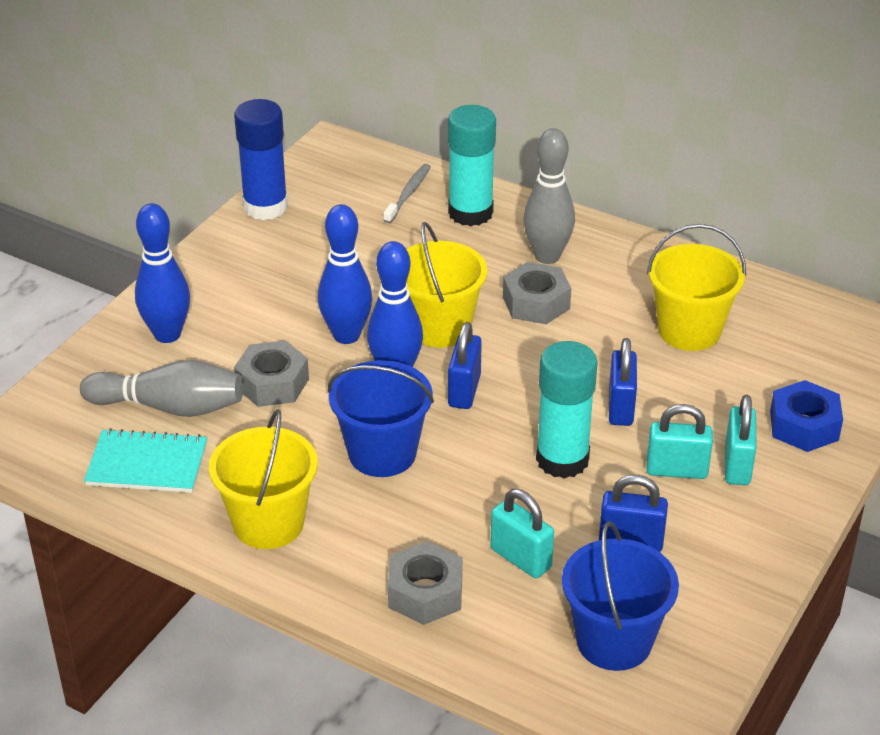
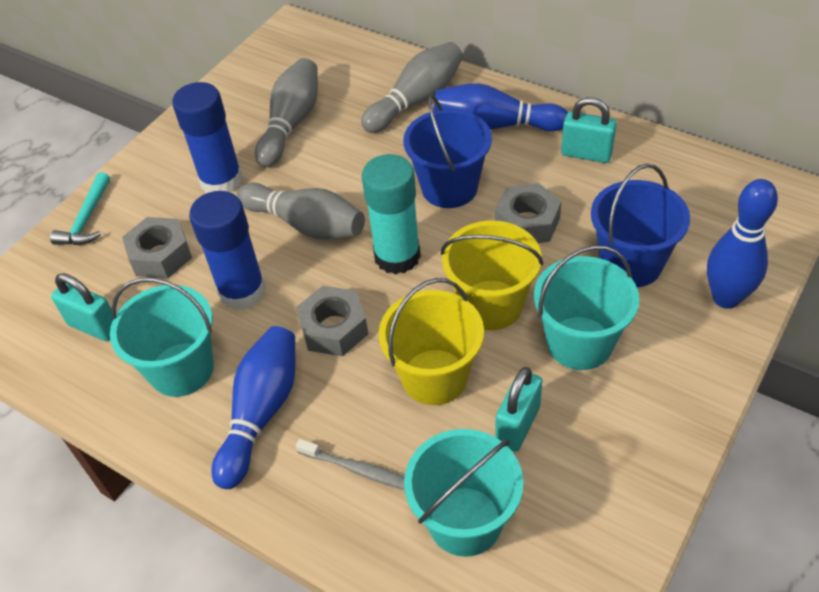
blue glue stick: 1 -> 2
blue nut: 1 -> 0
blue padlock: 3 -> 0
grey bowling pin: 2 -> 3
turquoise bucket: 0 -> 3
turquoise glue stick: 2 -> 1
turquoise hammer: 0 -> 1
turquoise notebook: 1 -> 0
yellow bucket: 3 -> 2

